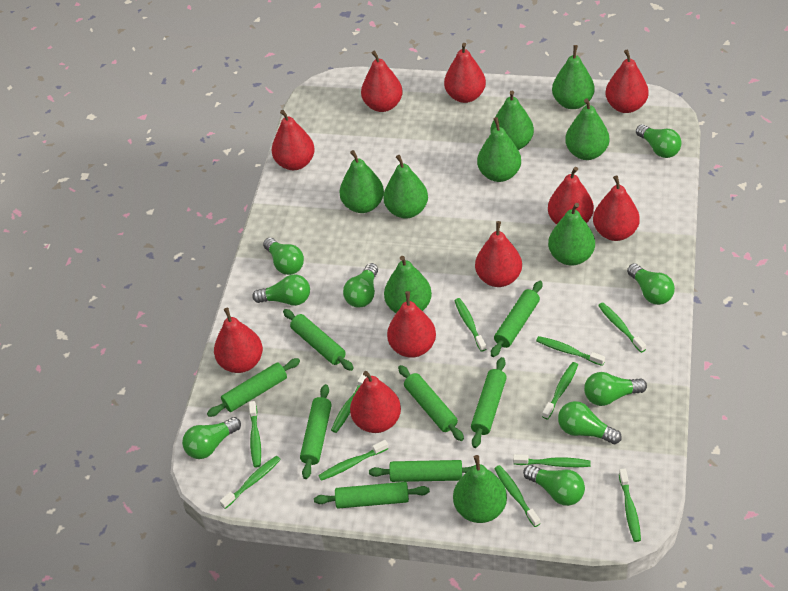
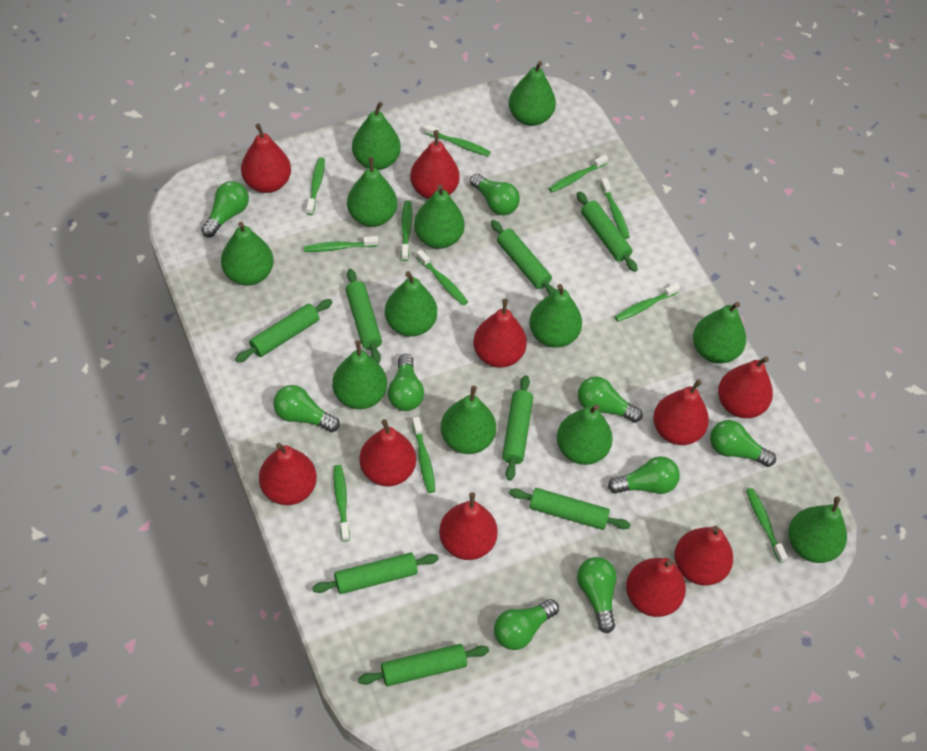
green pear: 9 -> 12

